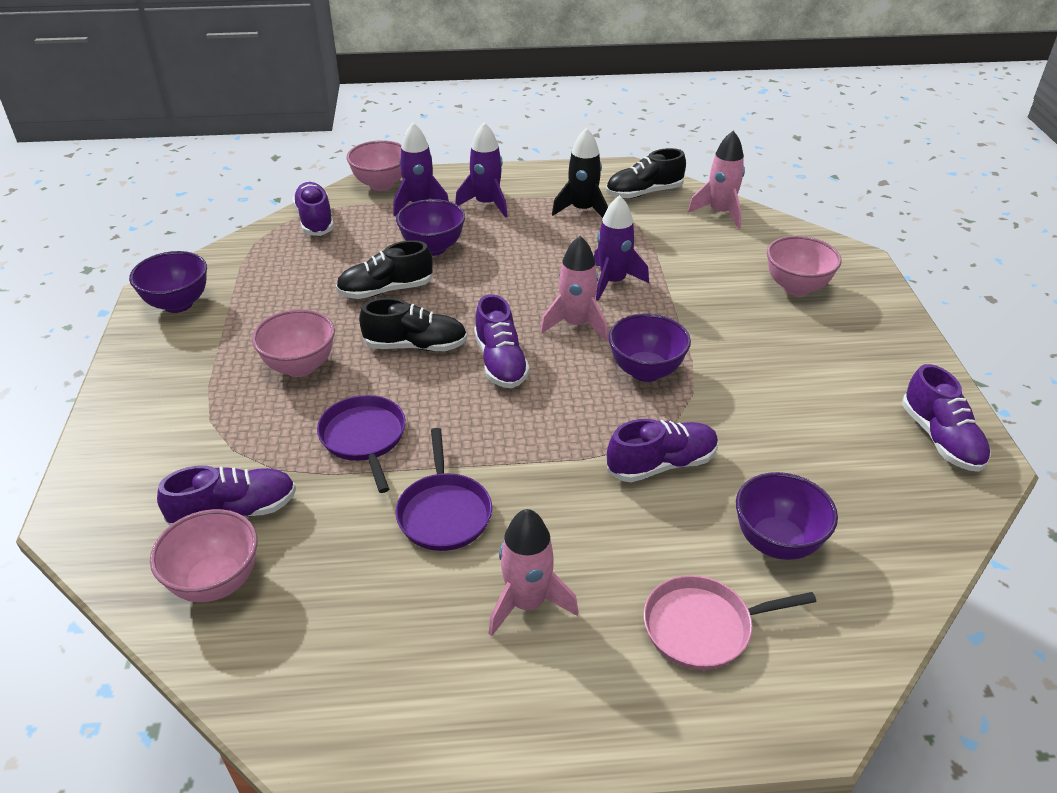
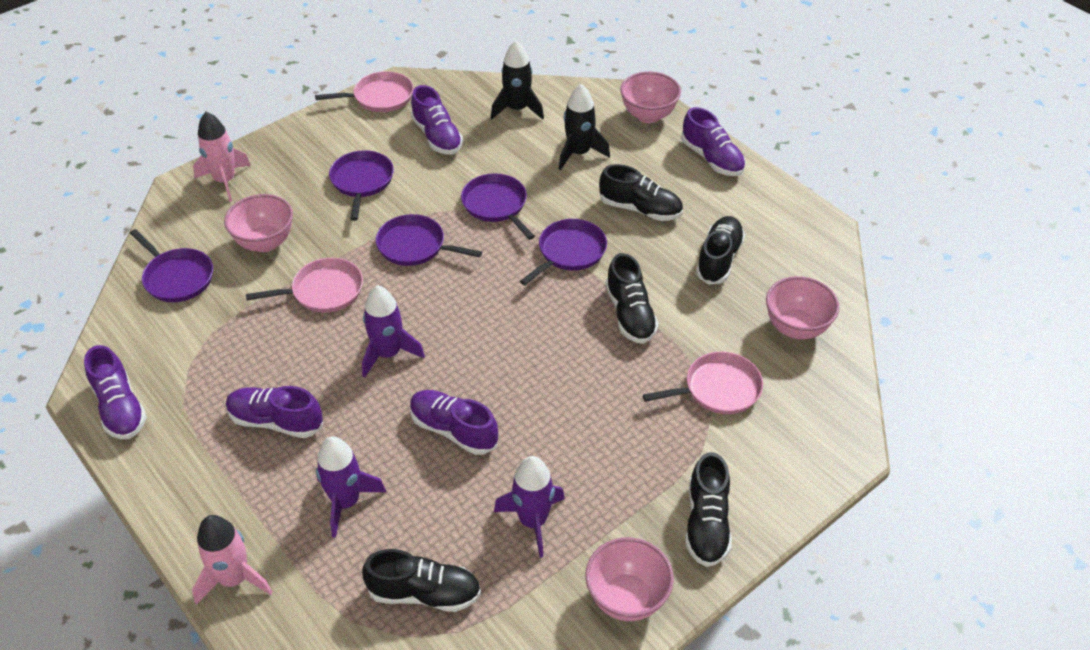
black rocket: 1 -> 2
black shoe: 3 -> 5
pink pan: 1 -> 3
pink rocket: 3 -> 2
purple bowl: 4 -> 0
purple pan: 2 -> 5

